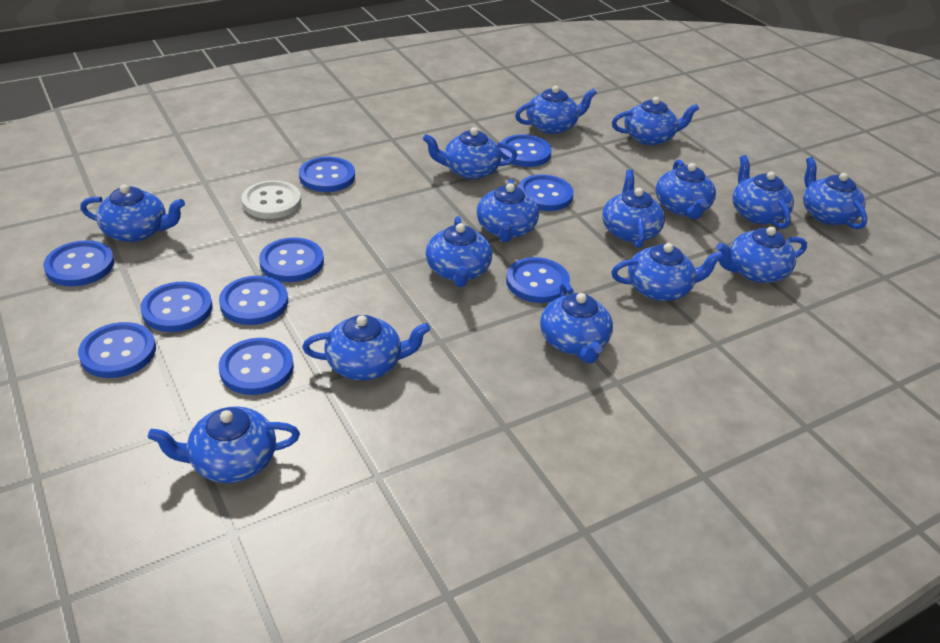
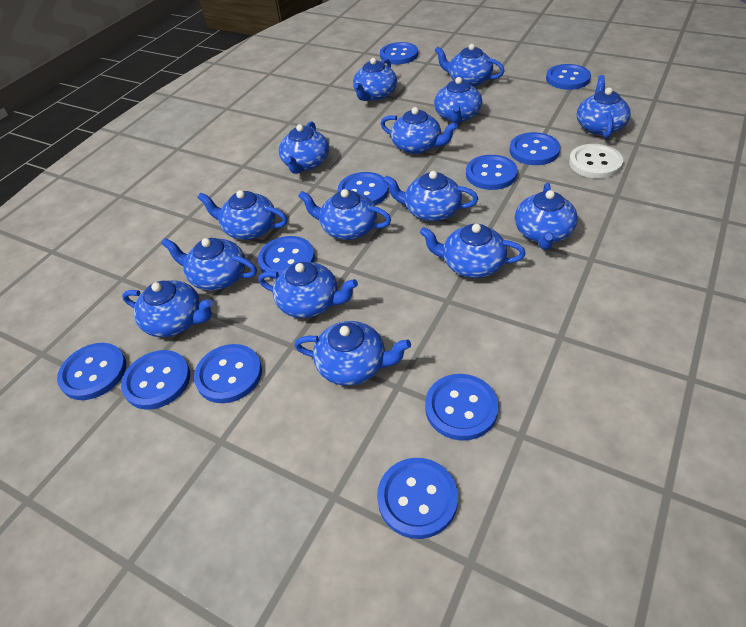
blue button: 10 -> 11

